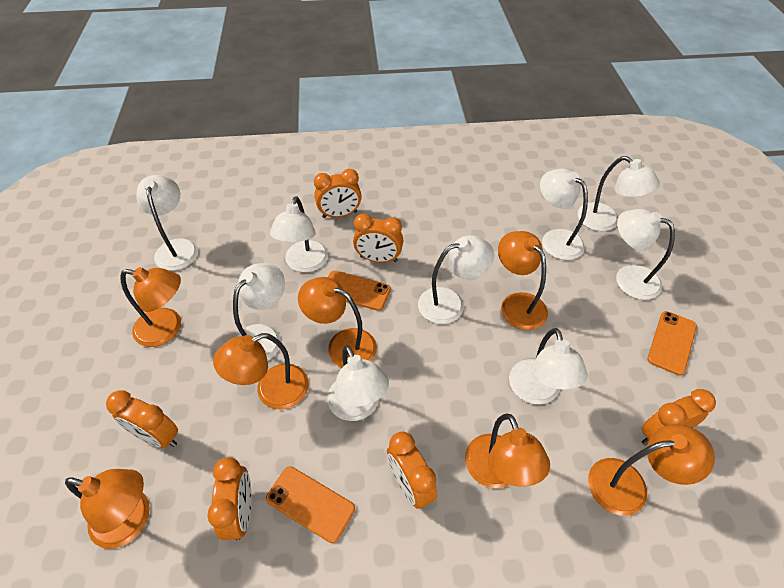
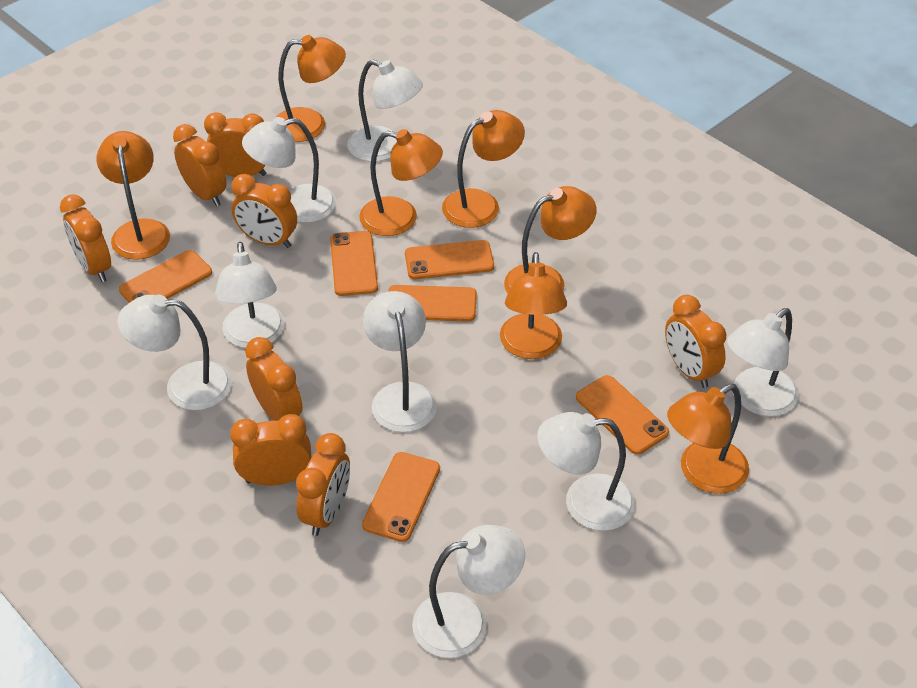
orange clock: 6 -> 8
orange phone: 3 -> 6
white lamp: 9 -> 8

